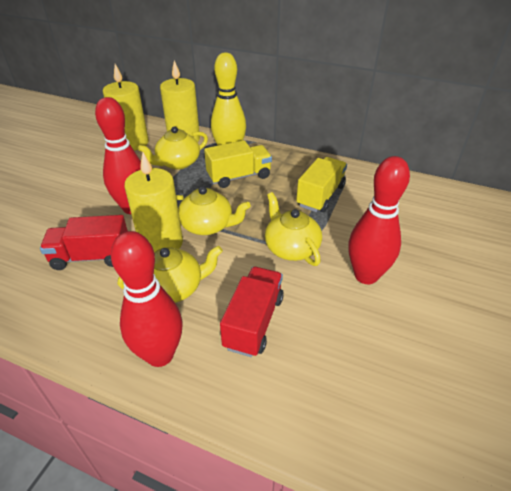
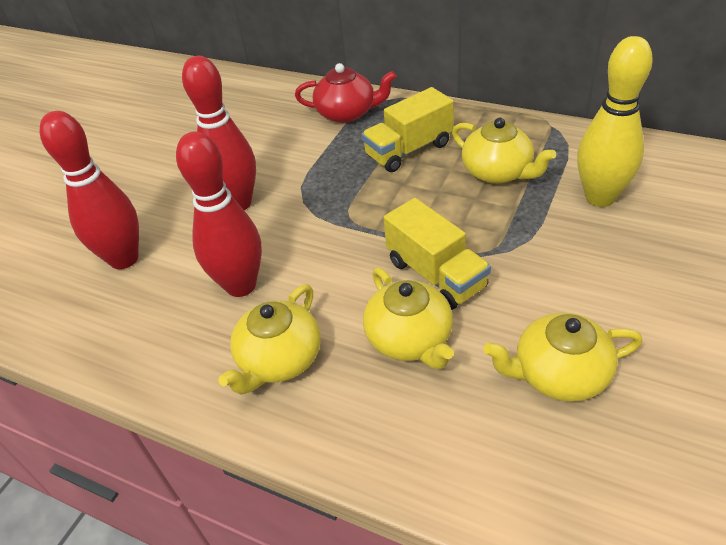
red teapot: 0 -> 1
red truck: 2 -> 0
yellow candle: 3 -> 0

